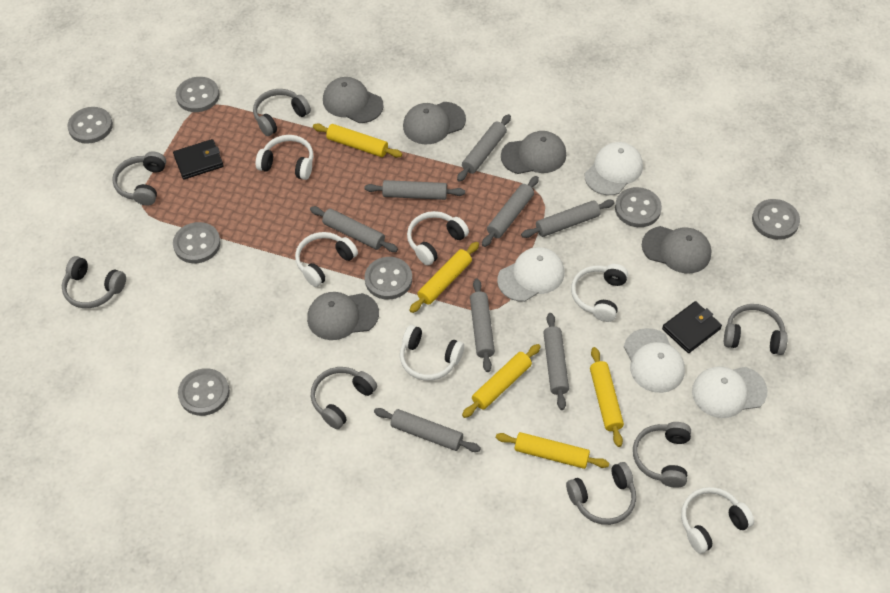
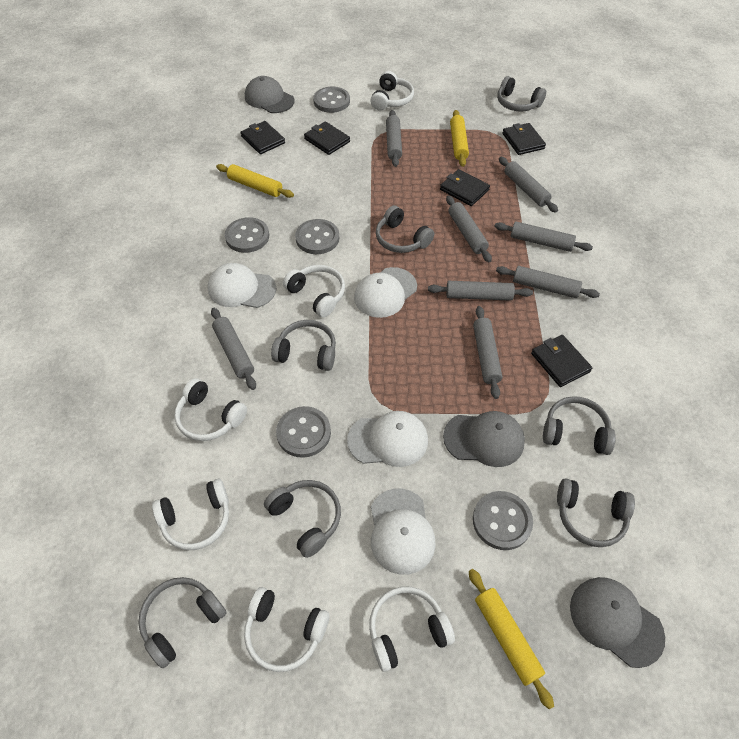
black wallet: 2 -> 5
grey button: 7 -> 5
grey cap: 5 -> 3
yellow rolling pin: 5 -> 3

